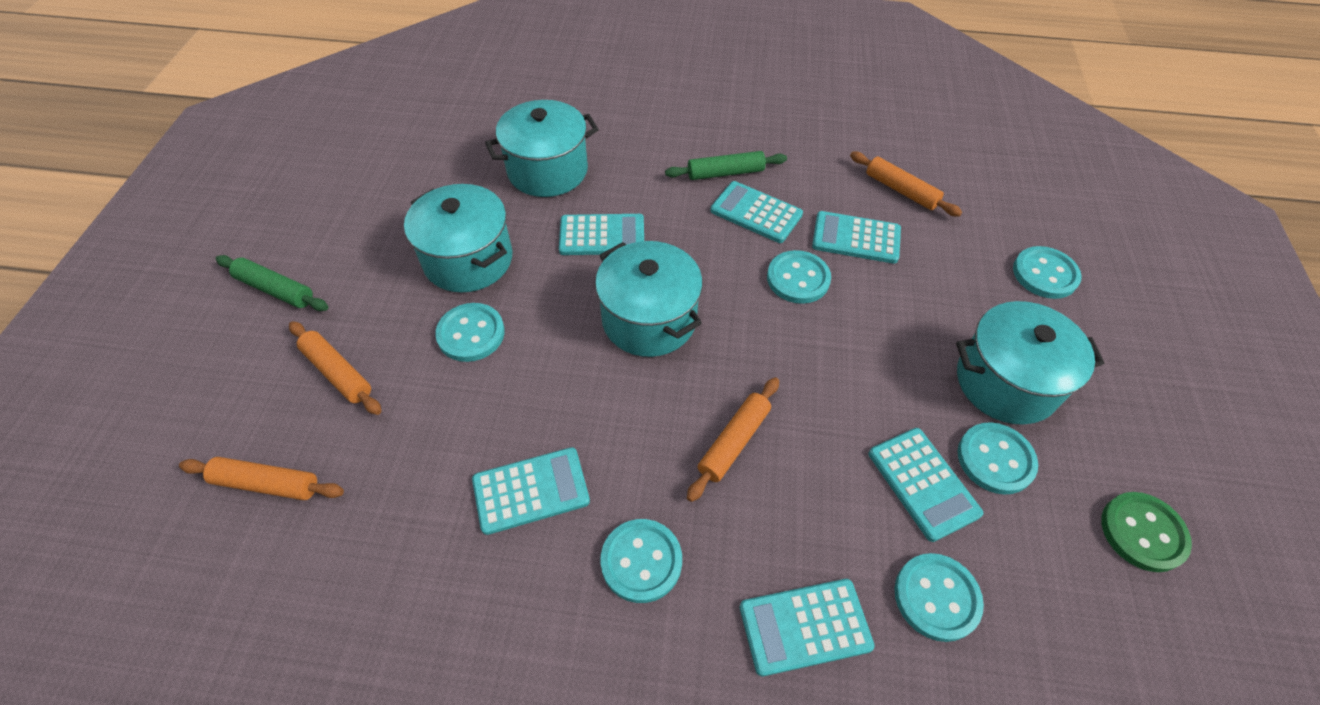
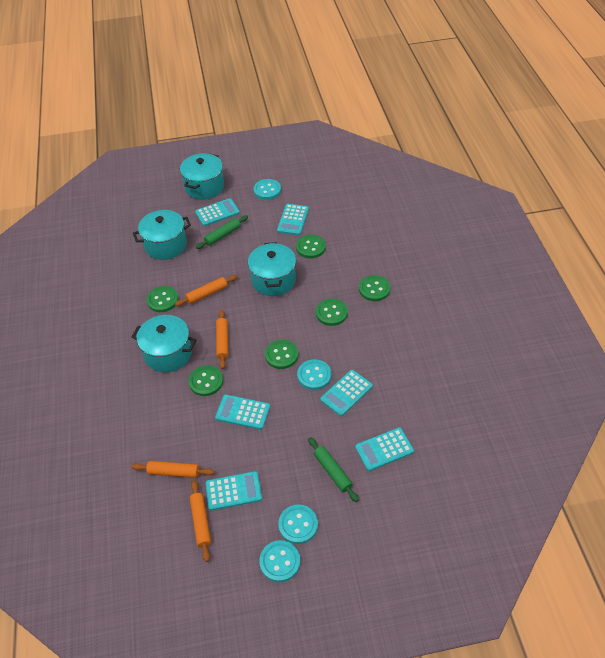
green button: 1 -> 6
turquoise button: 6 -> 4

